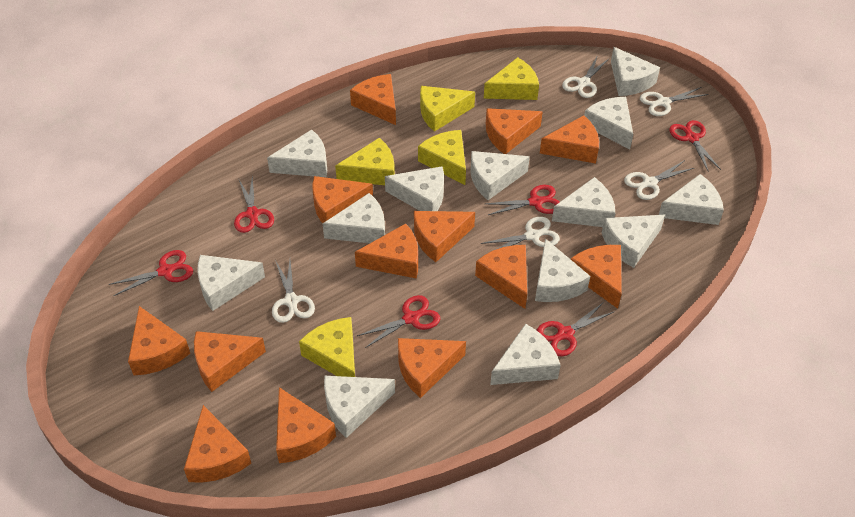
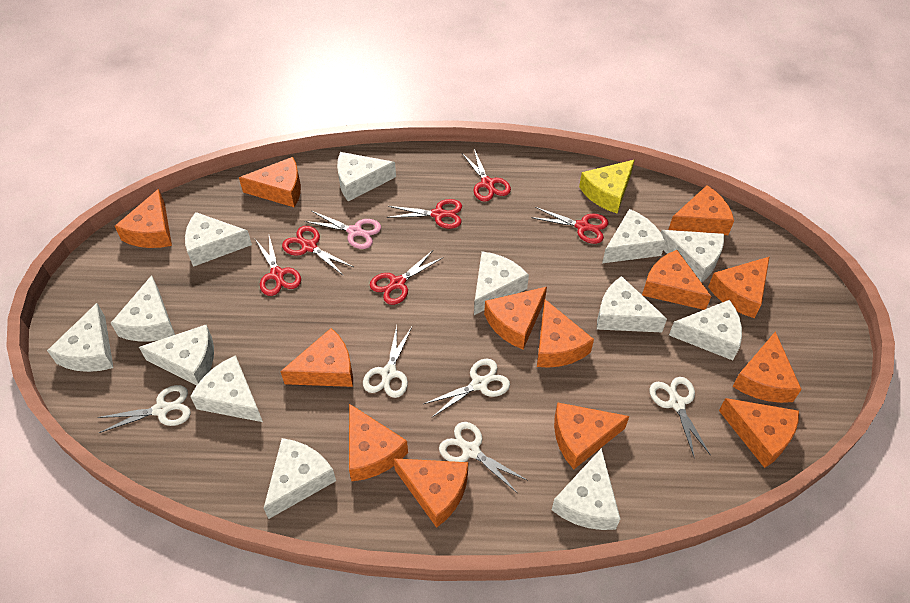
pink scissors: 0 -> 1
yellow cheese: 5 -> 1

